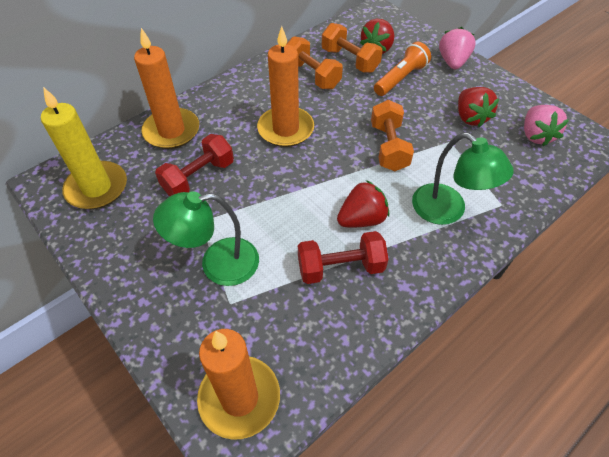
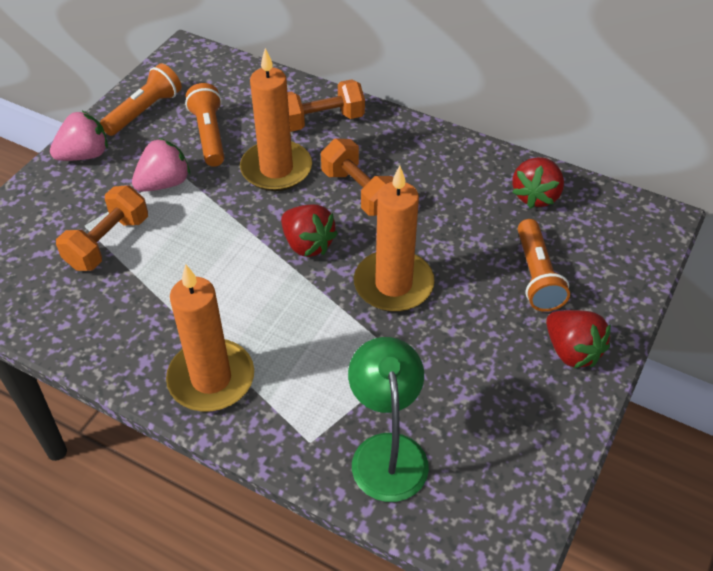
green lamp: 2 -> 1
orange flashlight: 1 -> 3
red dumbbell: 2 -> 0
yellow candle: 1 -> 0

